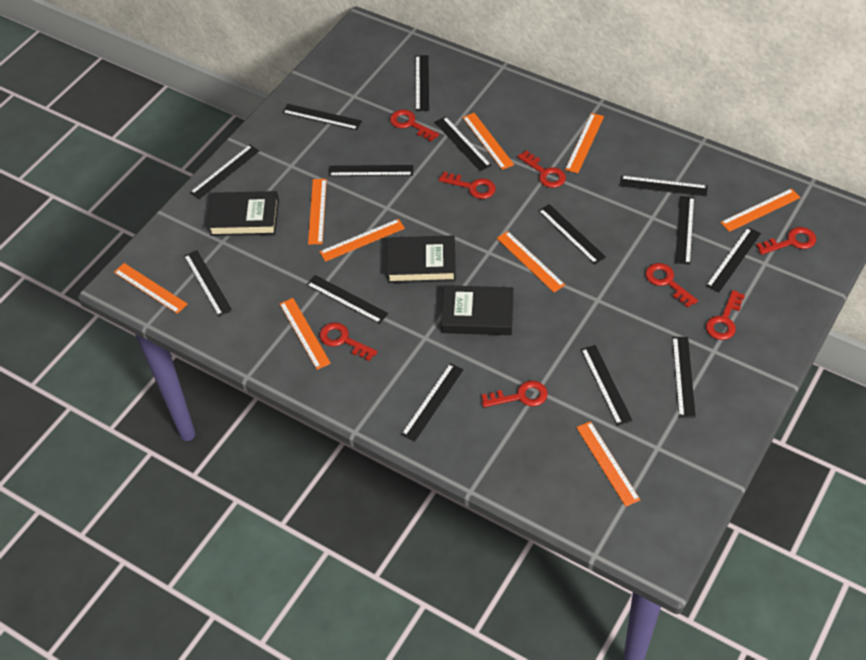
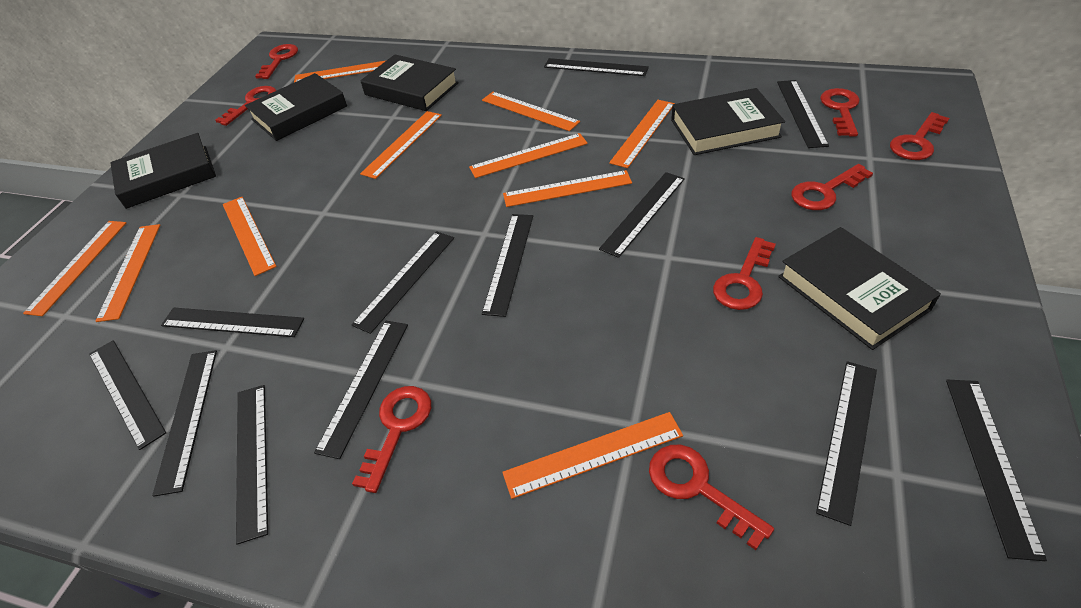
black book: 3 -> 5
black ruler: 14 -> 12
orange ruler: 9 -> 10

